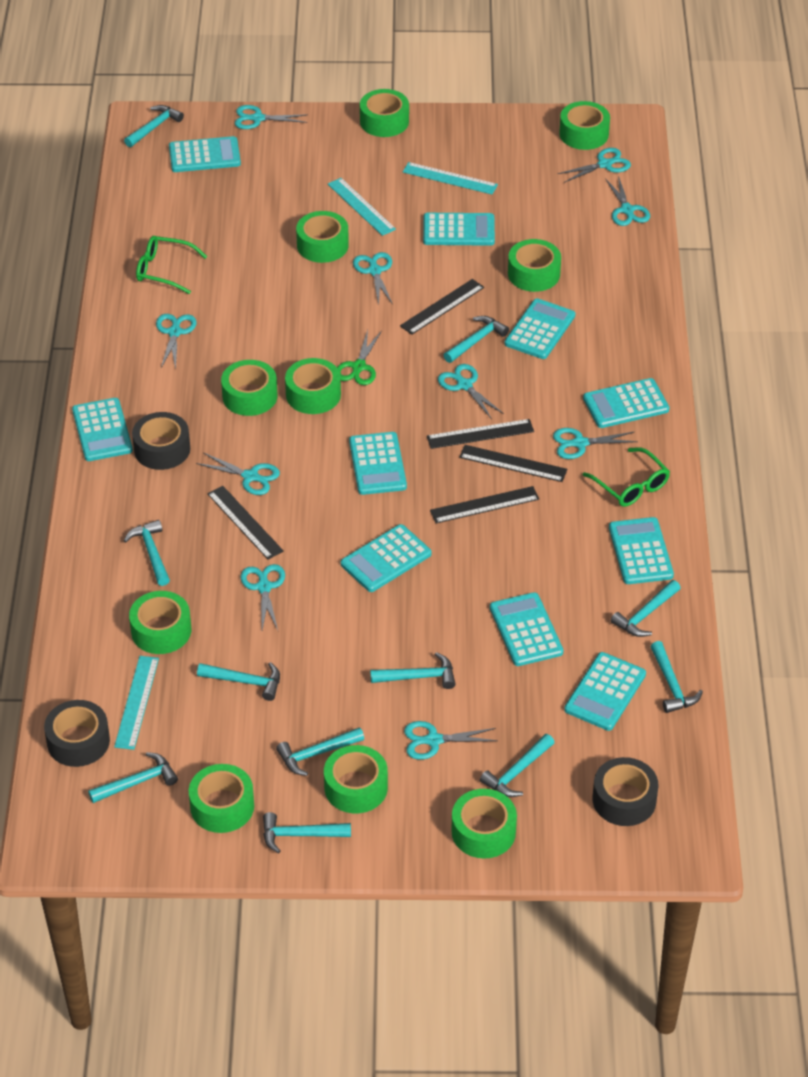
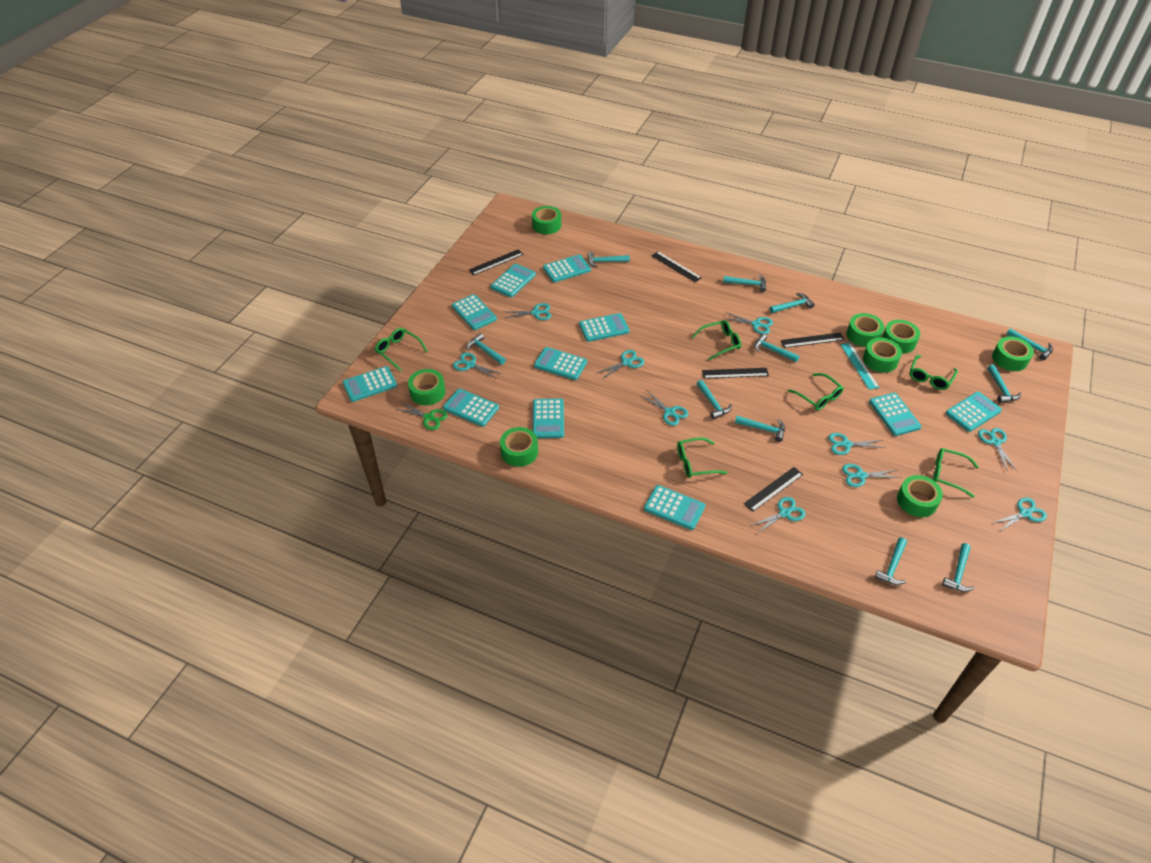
black tape: 3 -> 0
green glasses: 2 -> 6
green tape: 10 -> 8
turquoise calculator: 10 -> 11
turquoise ruler: 3 -> 1

